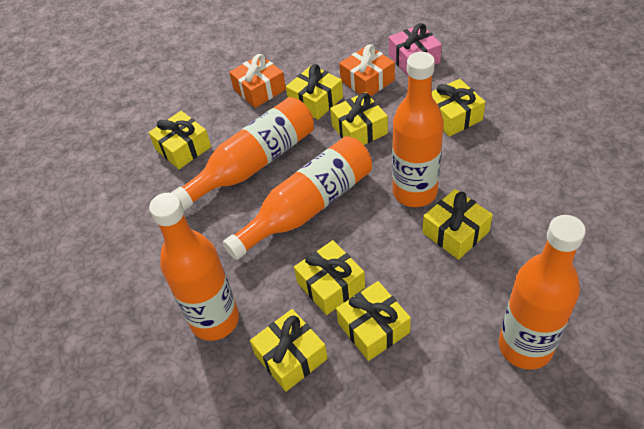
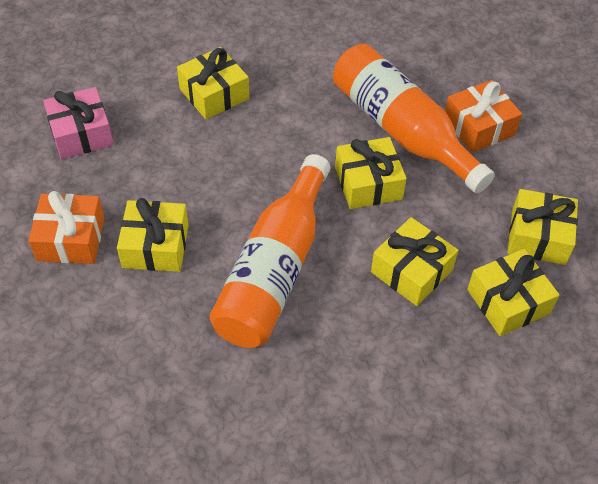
orange bottle: 5 -> 2
yellow gift: 8 -> 6

